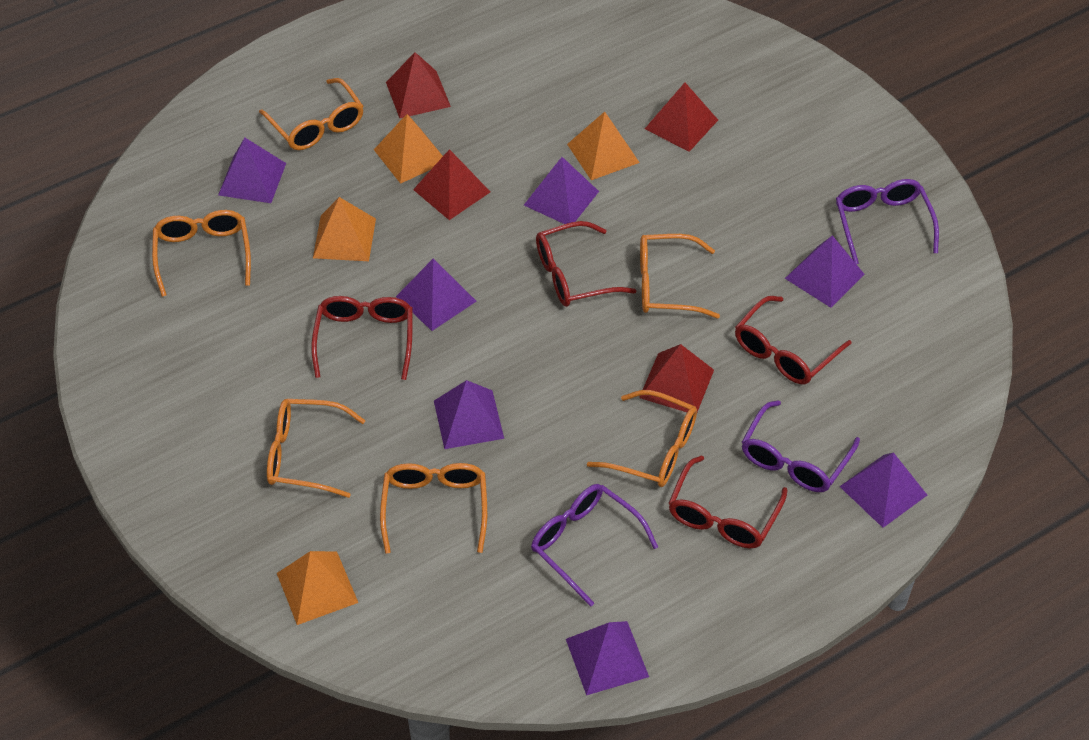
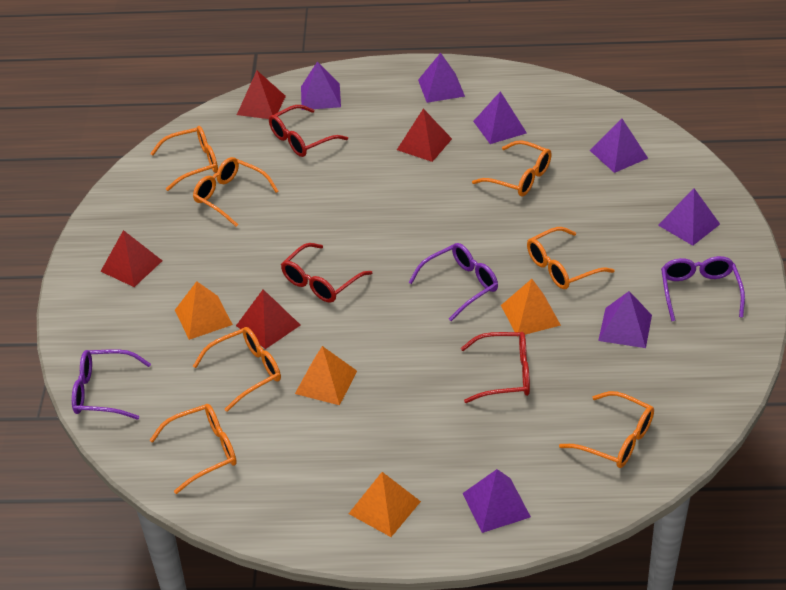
orange glasses: 6 -> 7
red glasses: 4 -> 3

